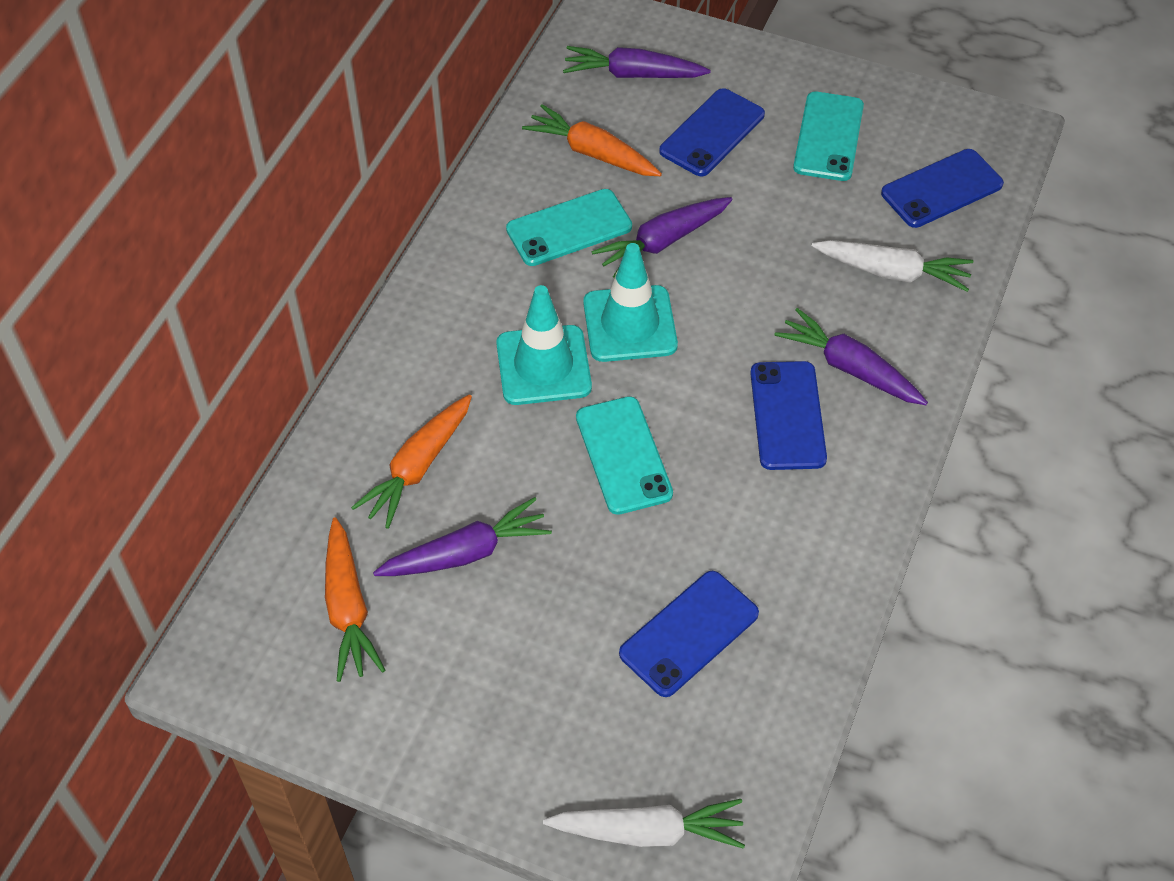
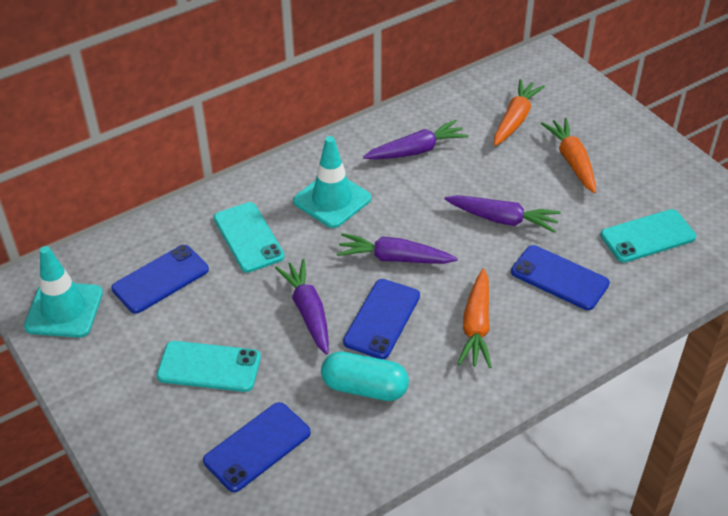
turquoise capsule: 0 -> 1
white carrot: 2 -> 0

